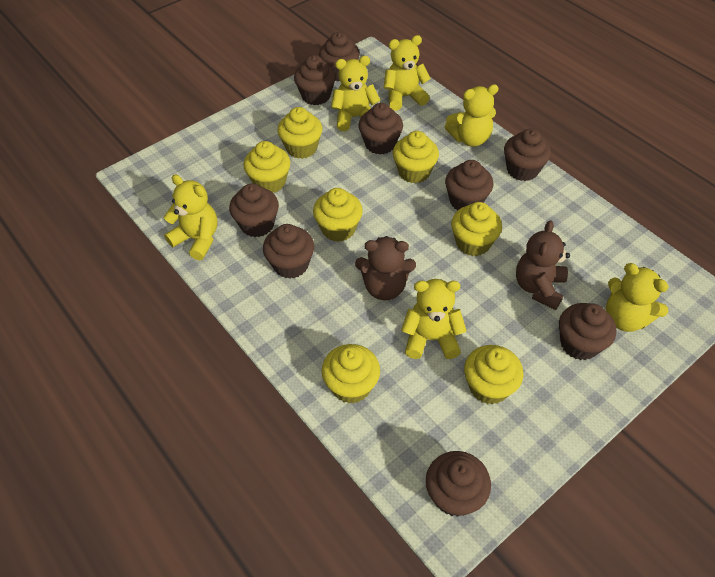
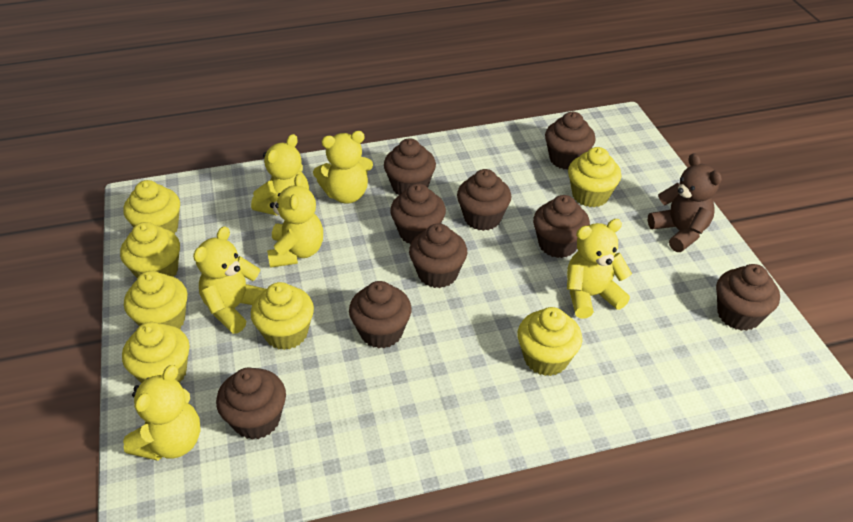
brown teddy bear: 2 -> 1

